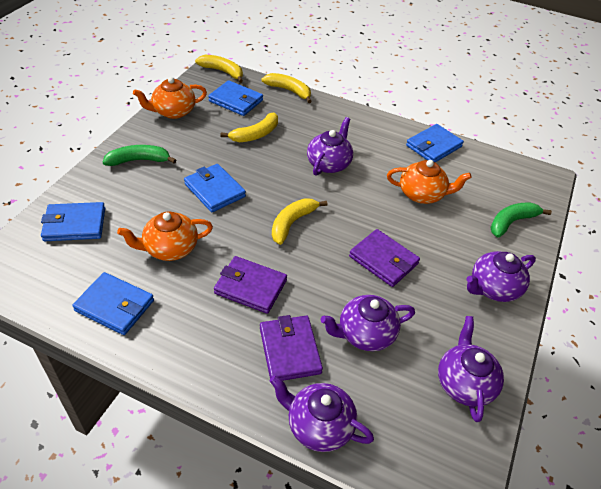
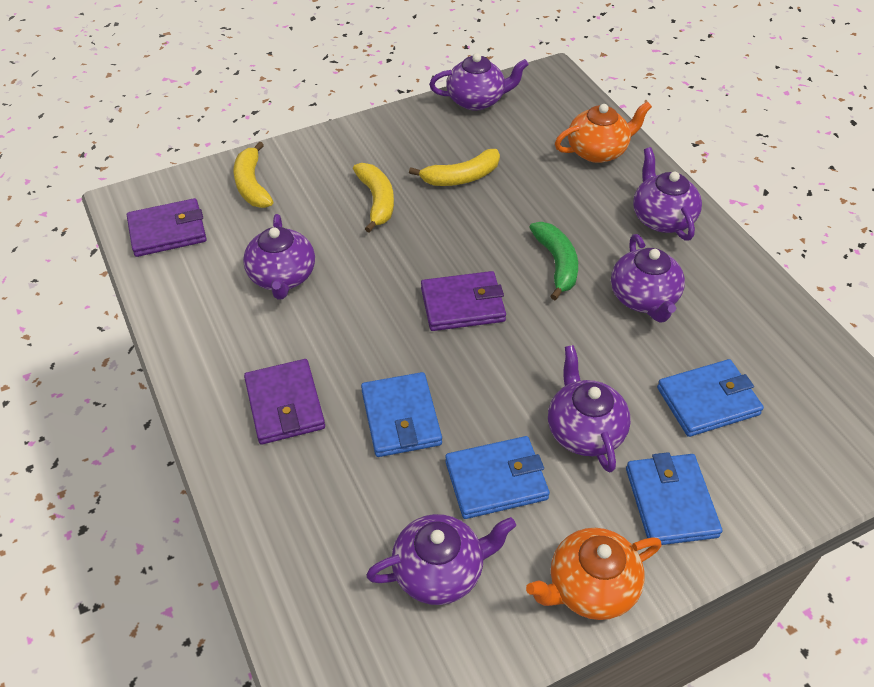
blue wallet: 5 -> 4
green banana: 2 -> 1
orange teapot: 3 -> 2
purple teapot: 5 -> 6
yellow banana: 4 -> 3

